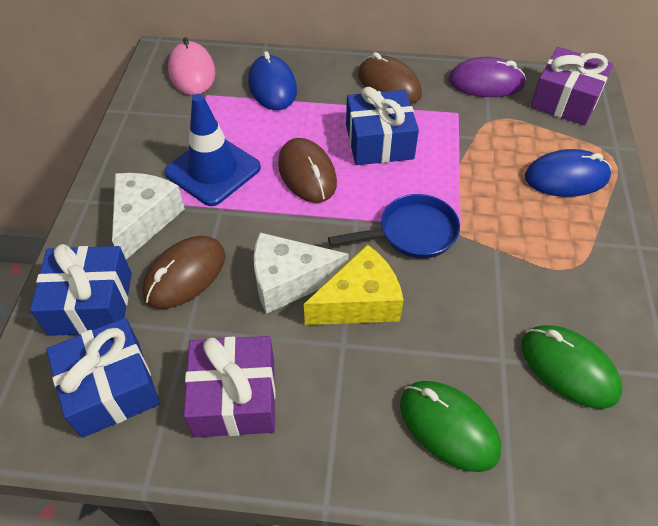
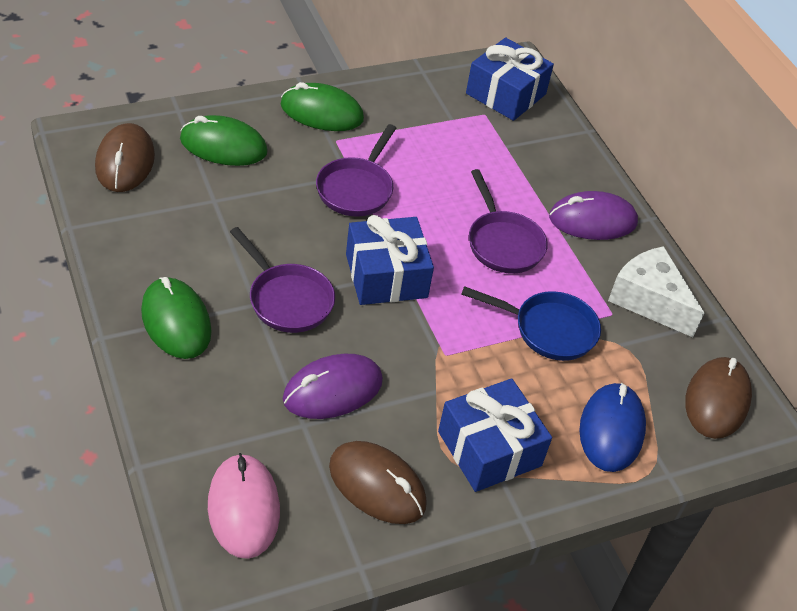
blue mouse: 2 -> 1
blue traffic cone: 1 -> 0
green mouse: 2 -> 3
purple gift: 2 -> 0
purple mouse: 1 -> 2
purple pan: 0 -> 3
white cheese: 2 -> 1
yellow cheese: 1 -> 0

